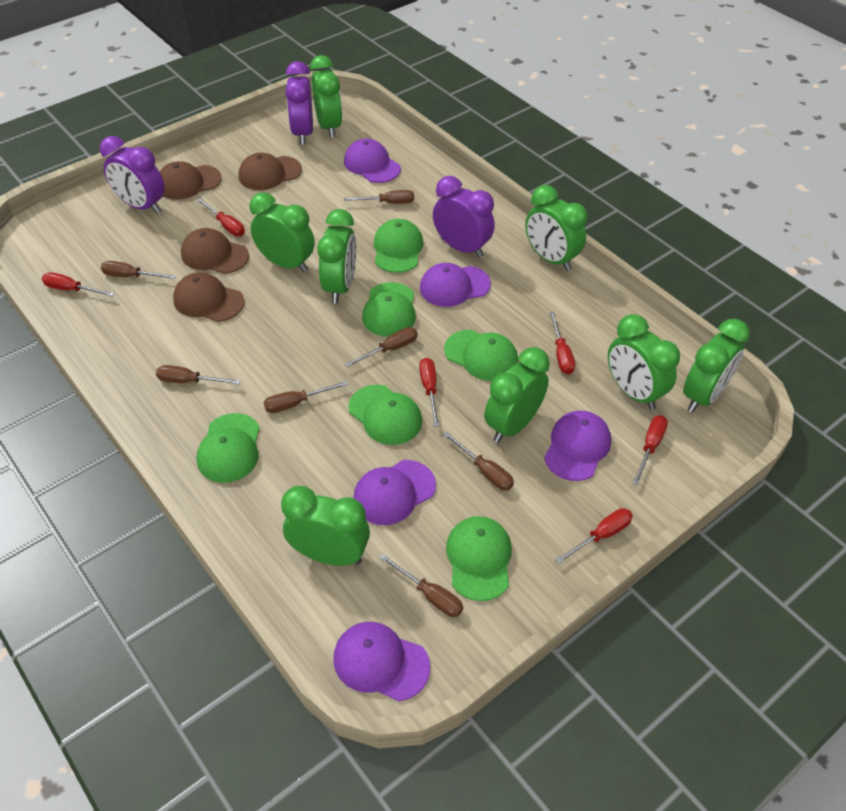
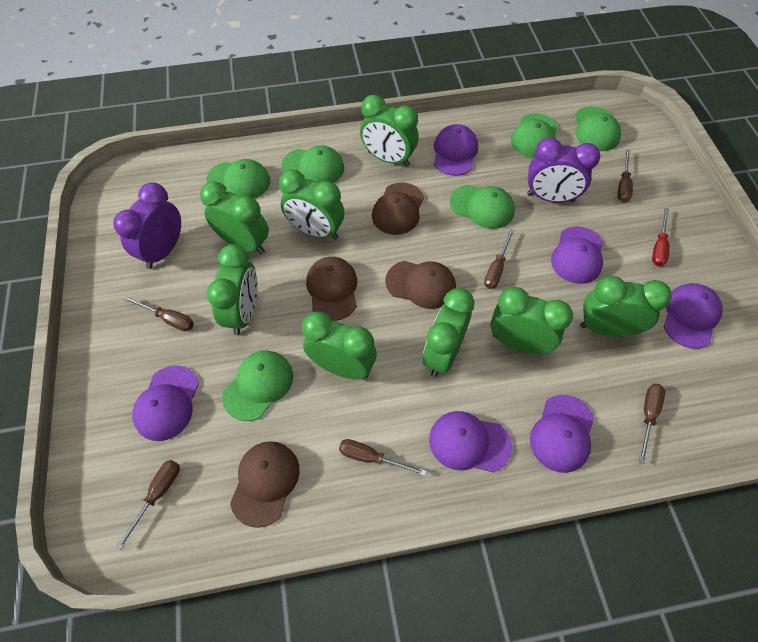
brown screwdriver: 7 -> 6
purple cap: 5 -> 6
purple clock: 3 -> 2
red screwdriver: 6 -> 1

